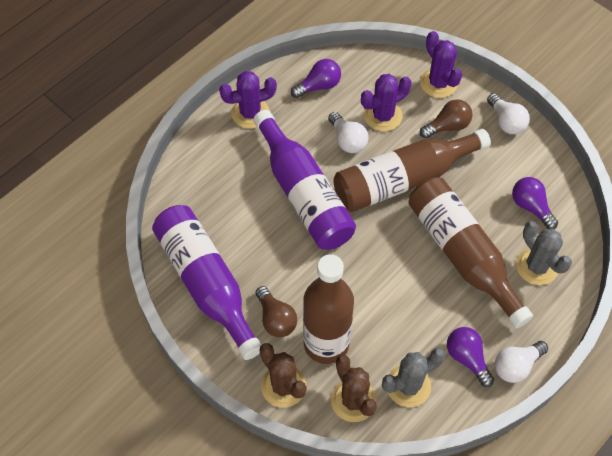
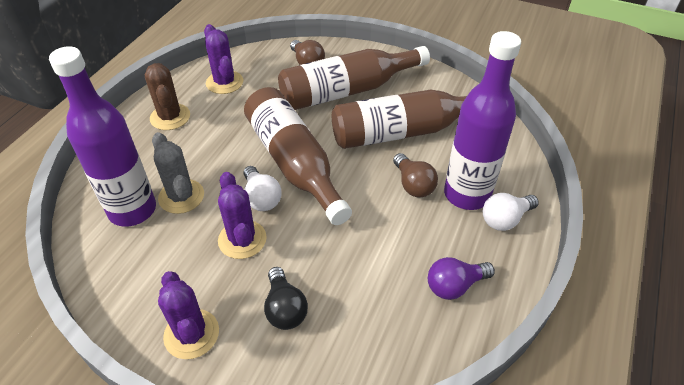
black light bulb: 0 -> 1
brown cactus: 2 -> 1
grey cactus: 2 -> 1
purple light bulb: 3 -> 1
white light bulb: 3 -> 2

